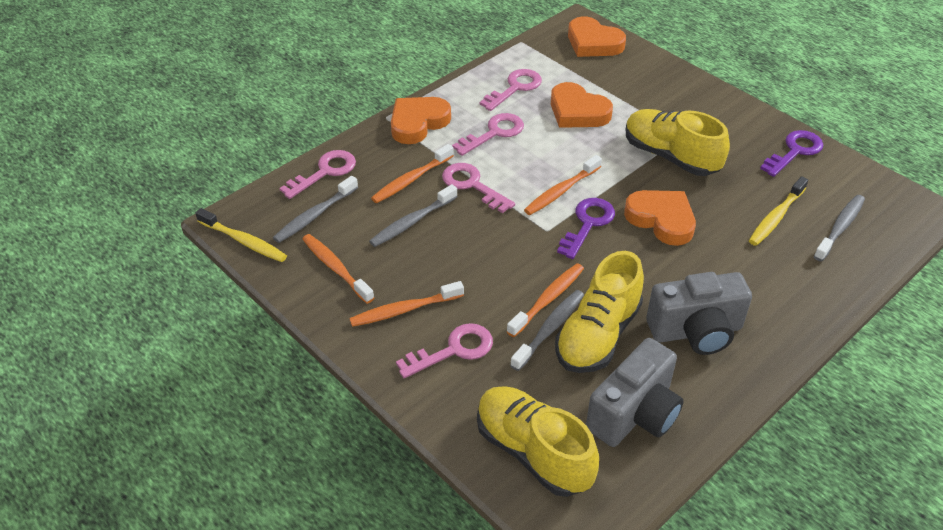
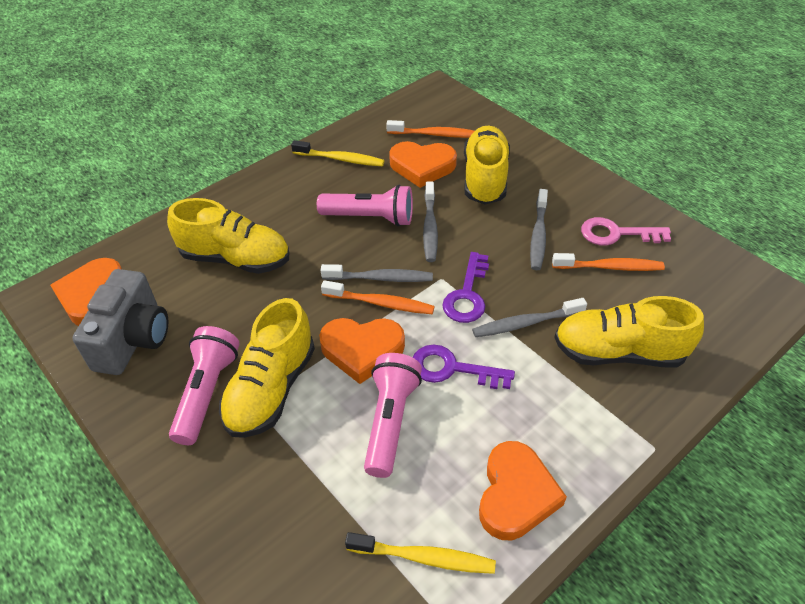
grey camera: 2 -> 1
orange toothbrush: 5 -> 3
pink flashlight: 0 -> 3
pink key: 5 -> 1
yellow shoe: 3 -> 4

